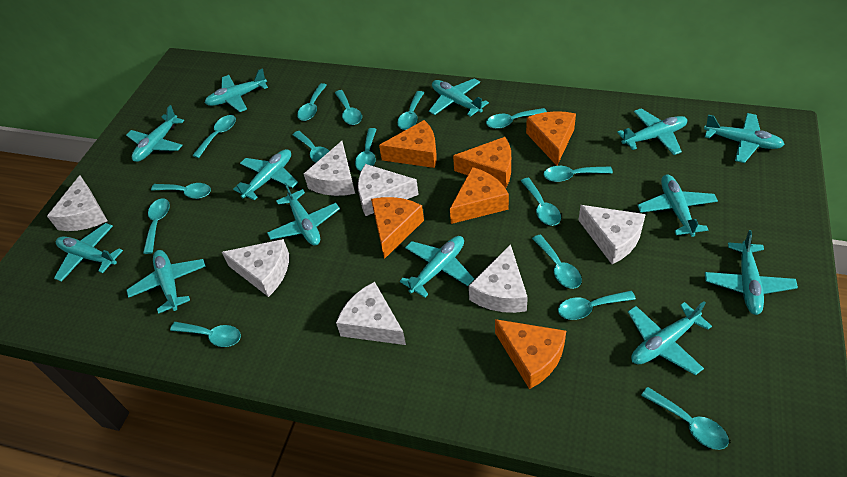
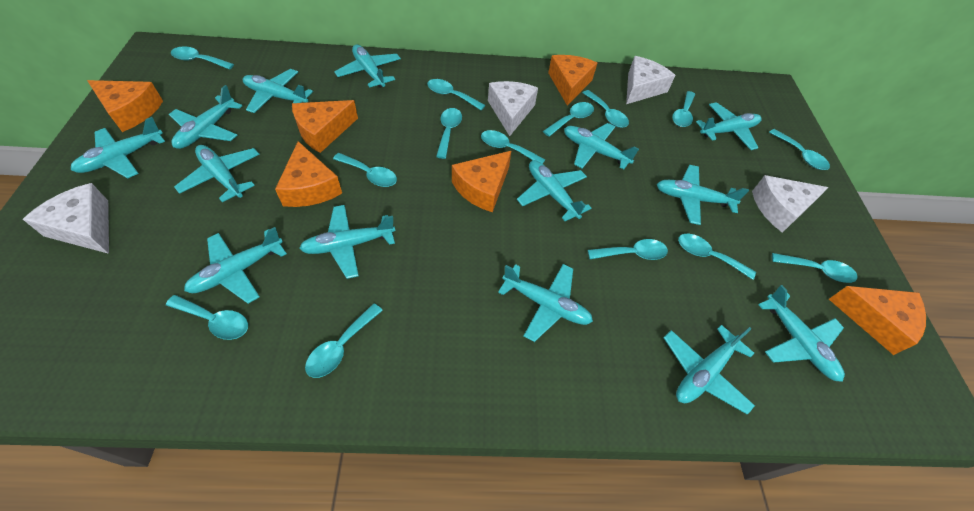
turquoise plane: 13 -> 14
turquoise spoon: 15 -> 14
white cheese: 7 -> 4

